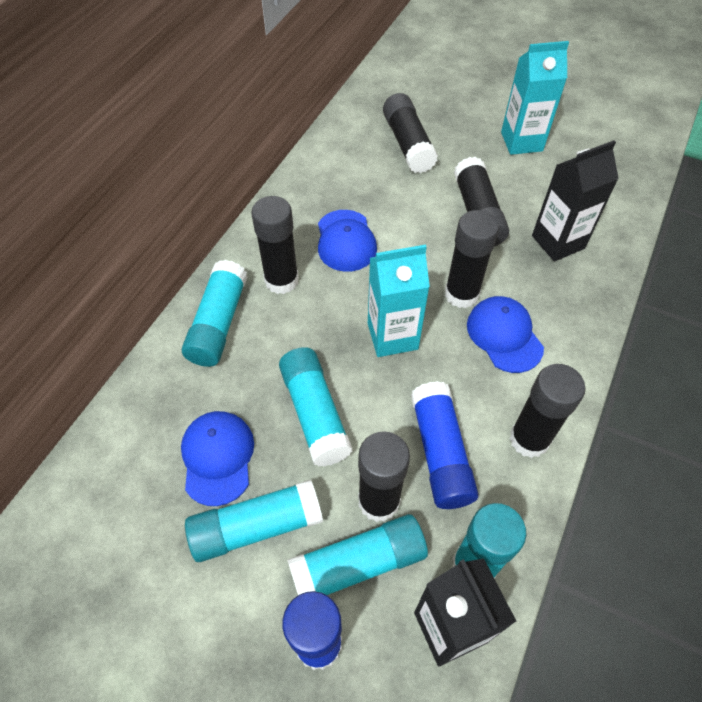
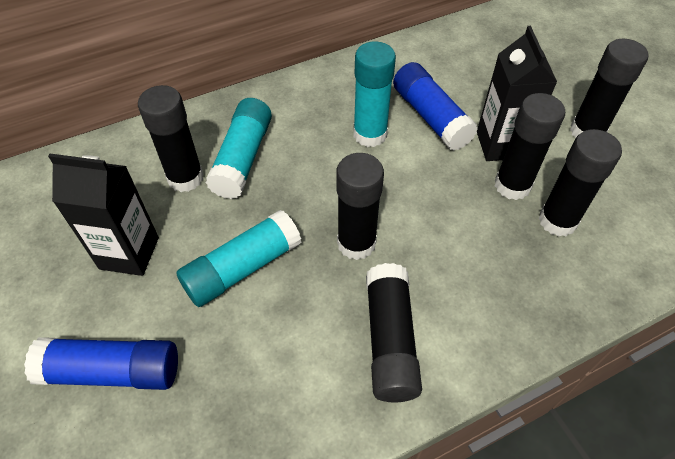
blue cap: 3 -> 0
turquoise carton: 2 -> 0
turquoise glue stick: 5 -> 3

